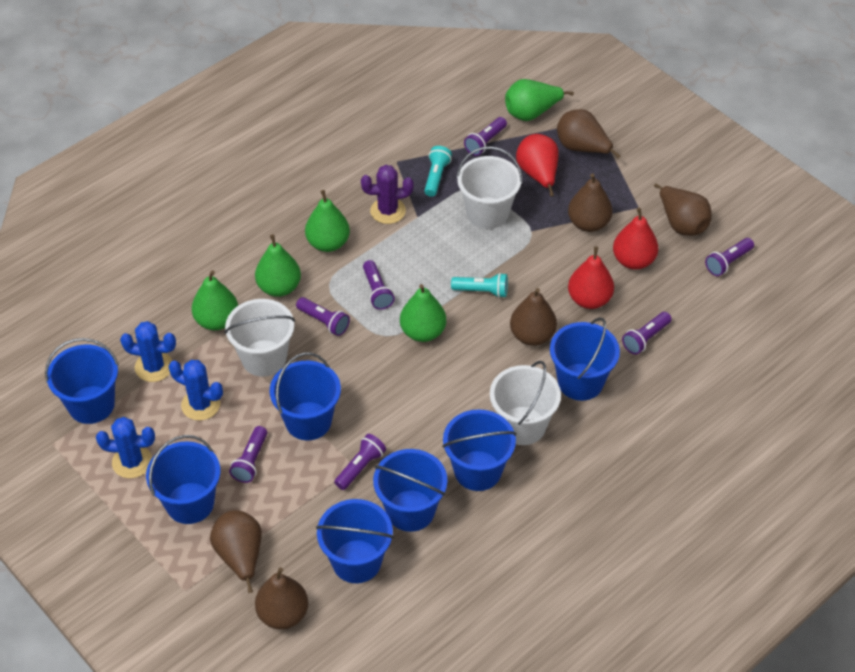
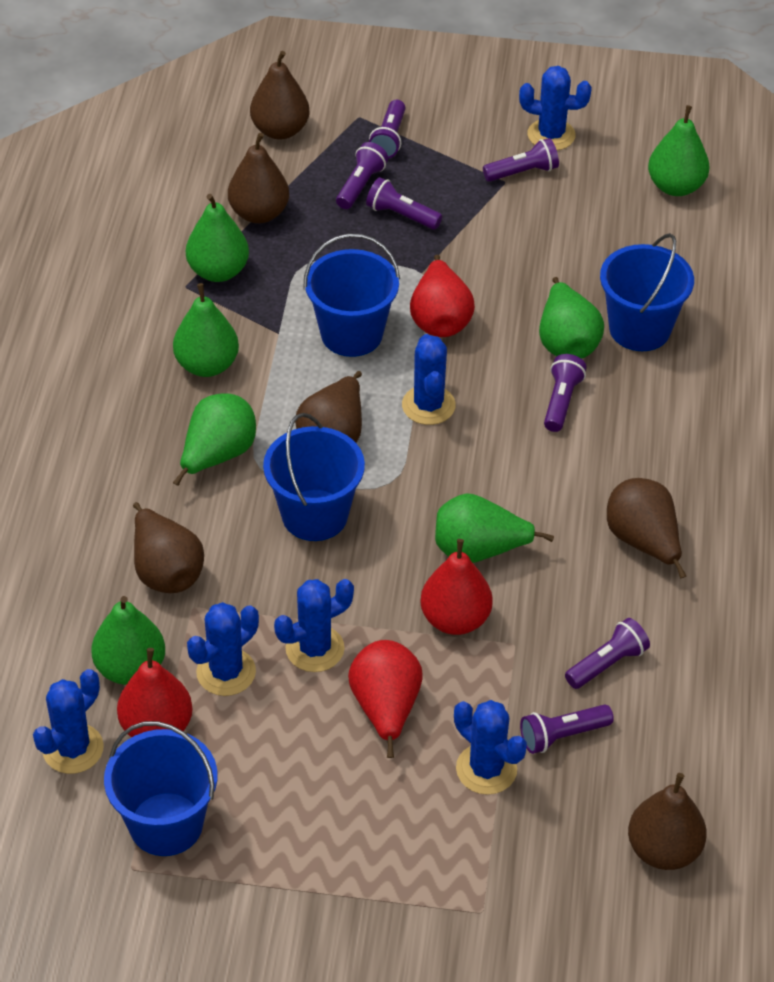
blue bucket: 7 -> 4
blue cactus: 3 -> 6
green pear: 5 -> 7
purple cactus: 1 -> 0
red pear: 3 -> 4
turquoise flashlight: 2 -> 0
white bucket: 3 -> 0

